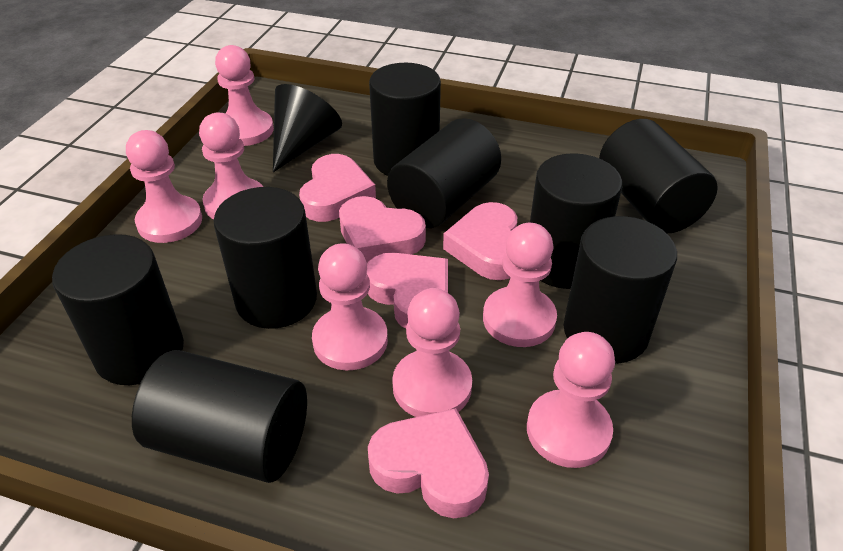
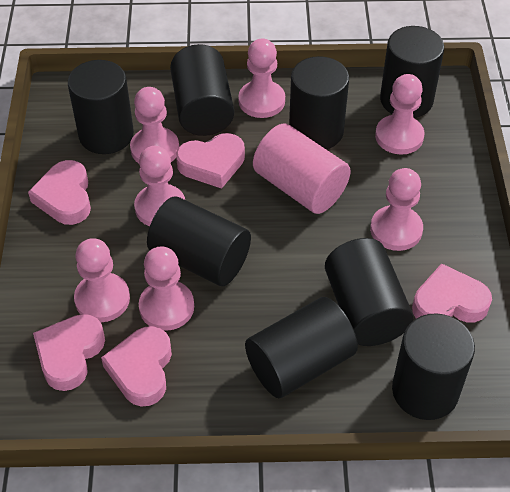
black cone: 1 -> 0
pink cylinder: 0 -> 1

